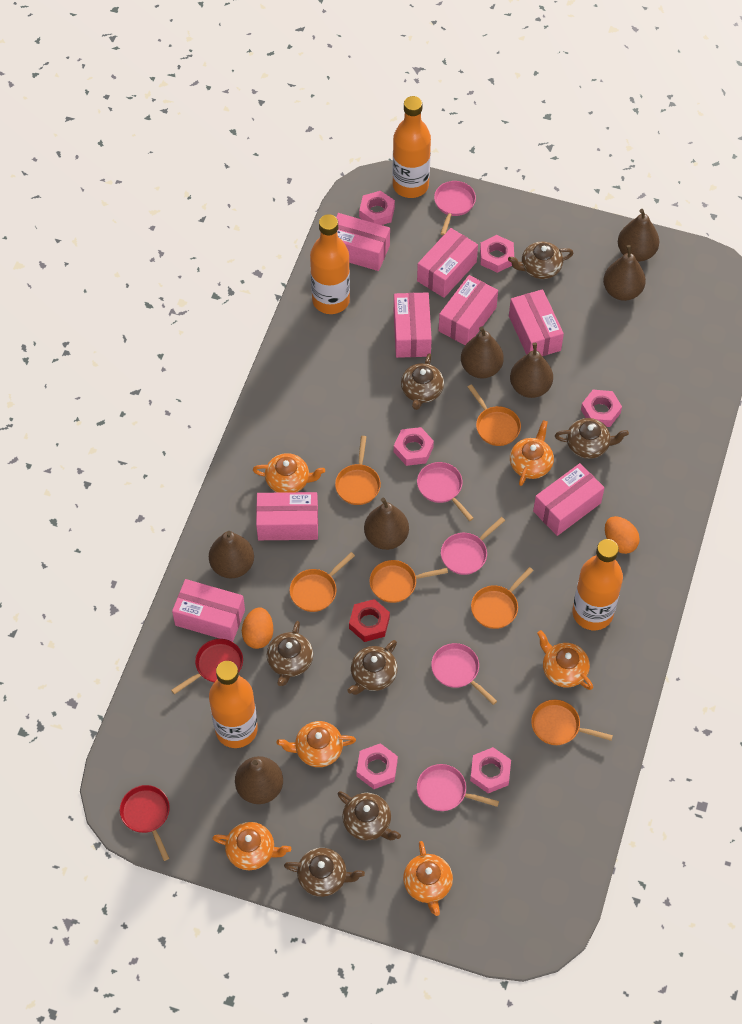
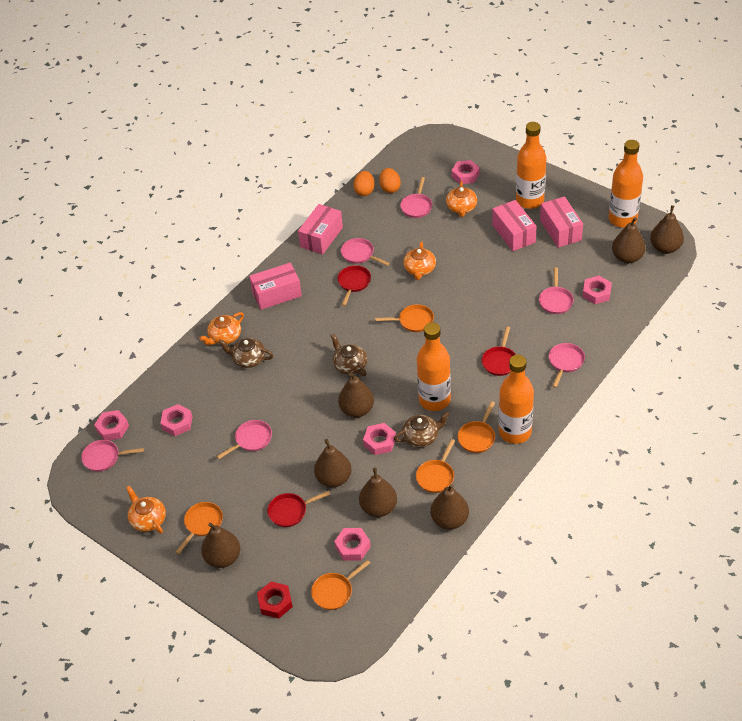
brown teapot: 7 -> 3
orange pan: 6 -> 5
orange teapot: 6 -> 4
pink box: 8 -> 4
pink pan: 5 -> 6
red pan: 2 -> 3

